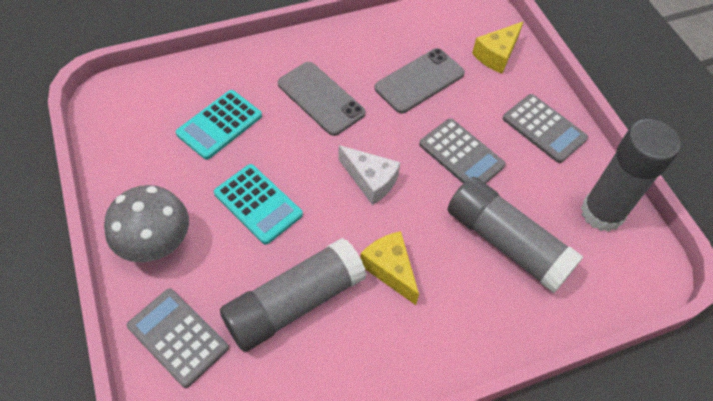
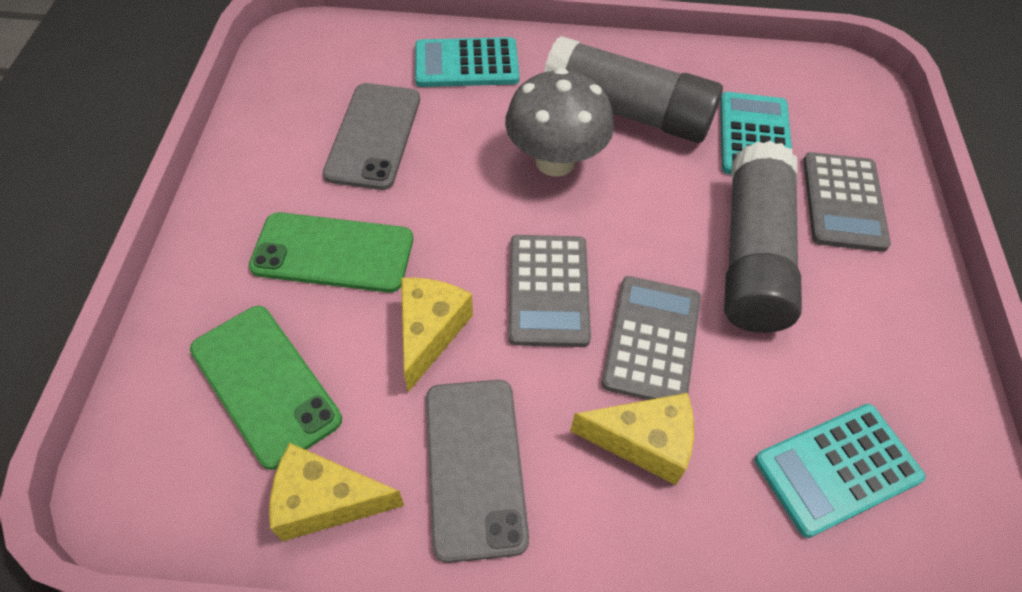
green phone: 0 -> 2
grey glue stick: 3 -> 2
turquoise calculator: 2 -> 3
white cheese: 1 -> 0
yellow cheese: 2 -> 3

